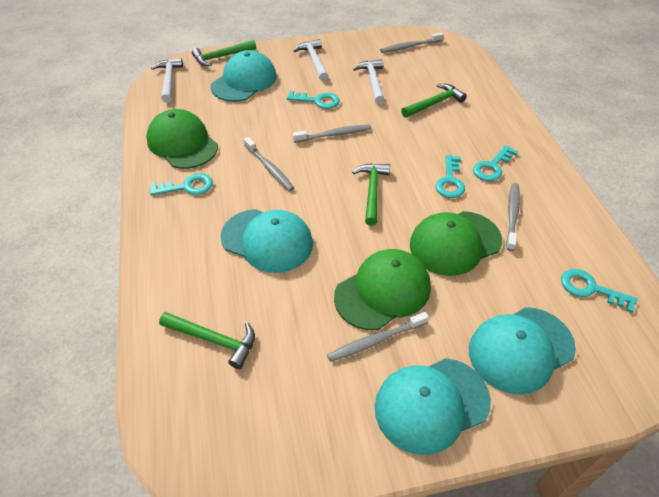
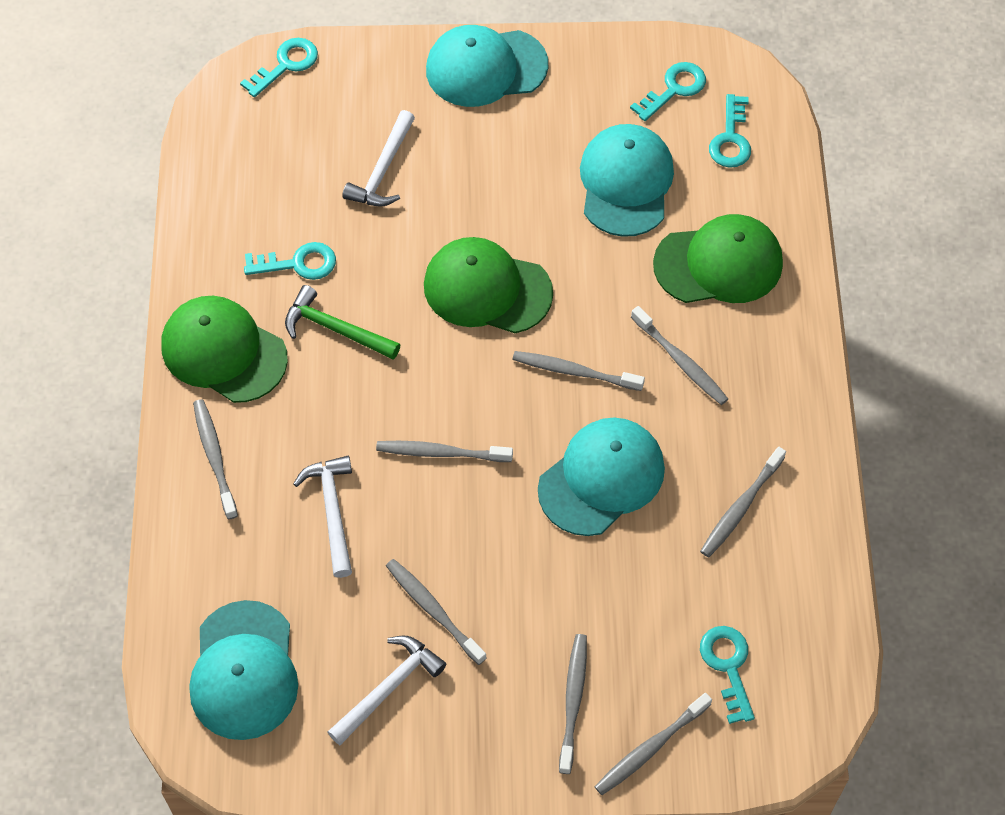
green hammer: 4 -> 1
grey toothbrush: 5 -> 8

